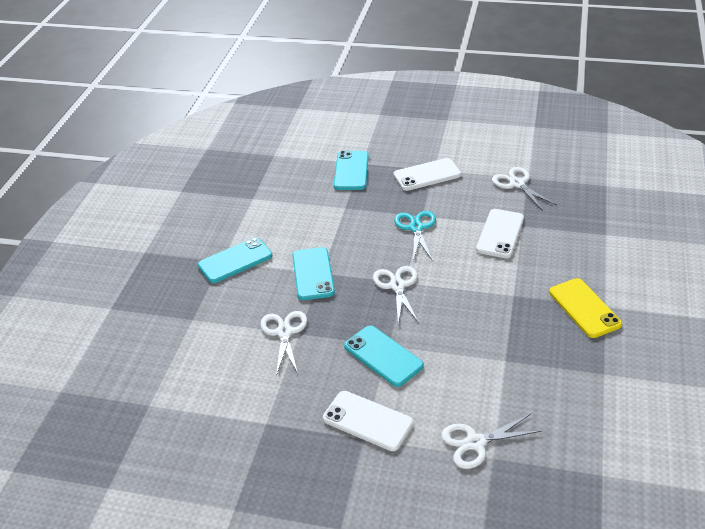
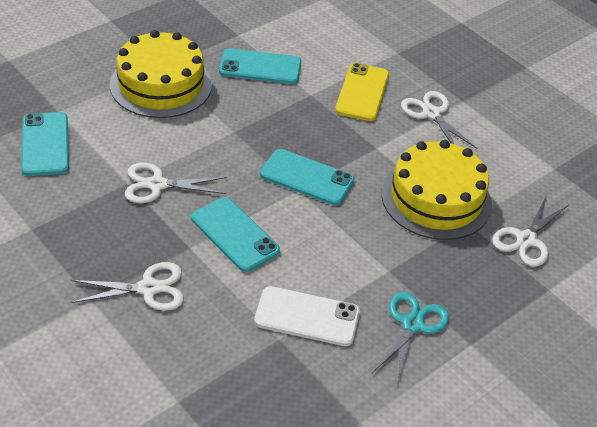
white phone: 3 -> 1
yellow cake: 0 -> 2

